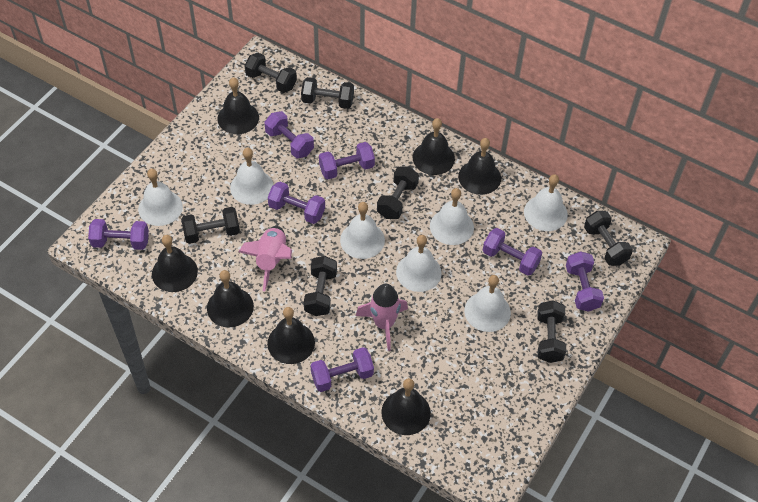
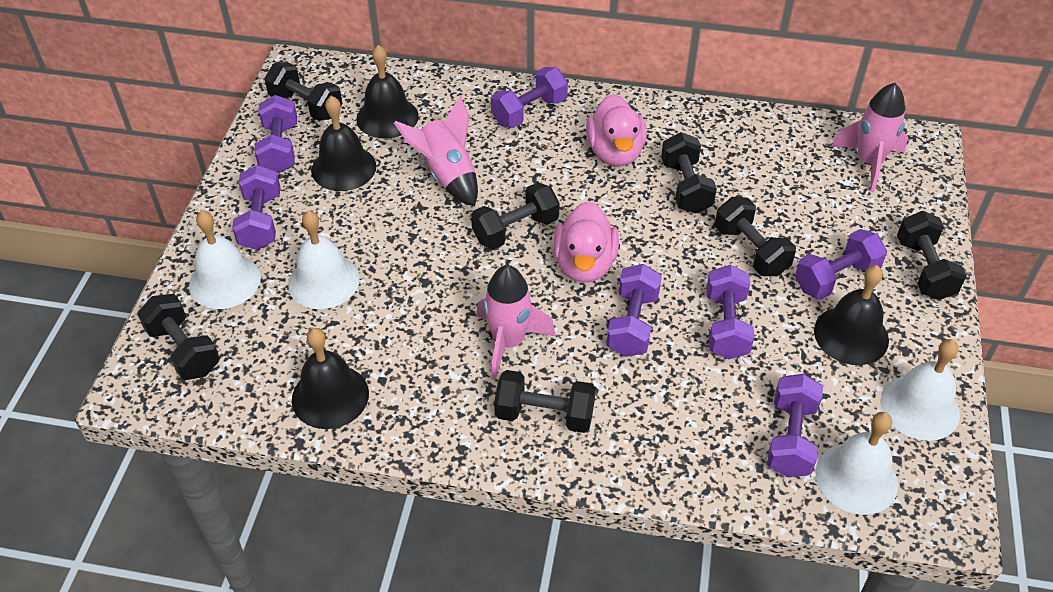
black bell: 7 -> 4
pink duck: 0 -> 2
pink rocket: 2 -> 3
white bell: 7 -> 4

